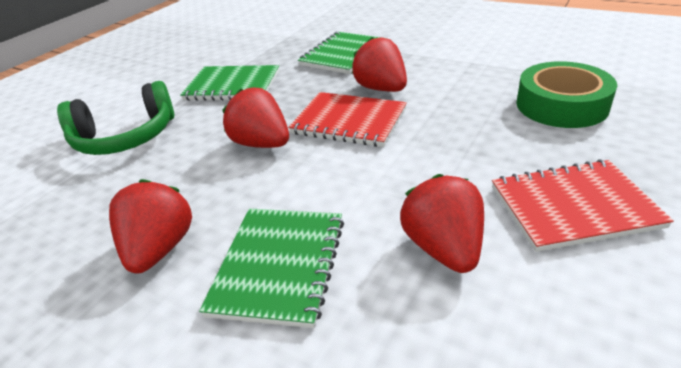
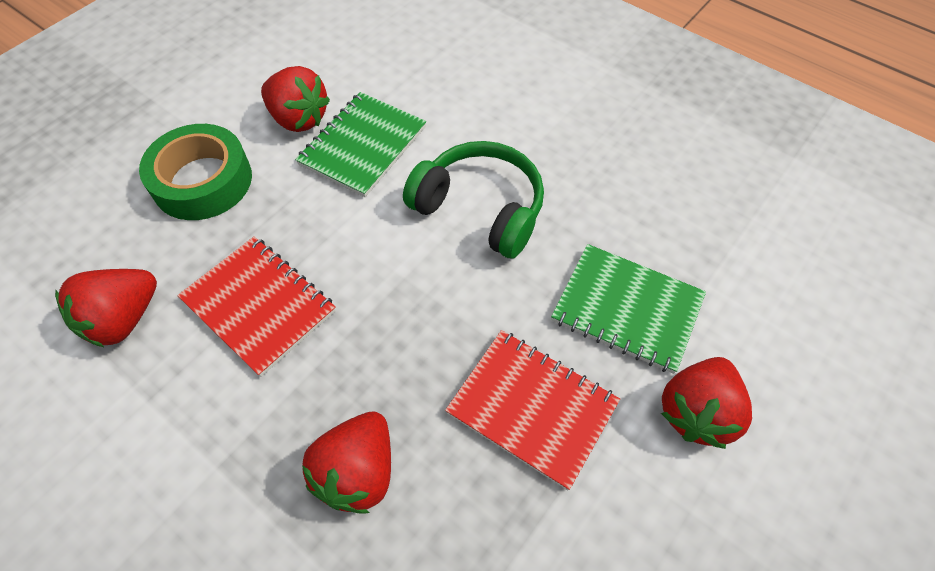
green notebook: 3 -> 2

